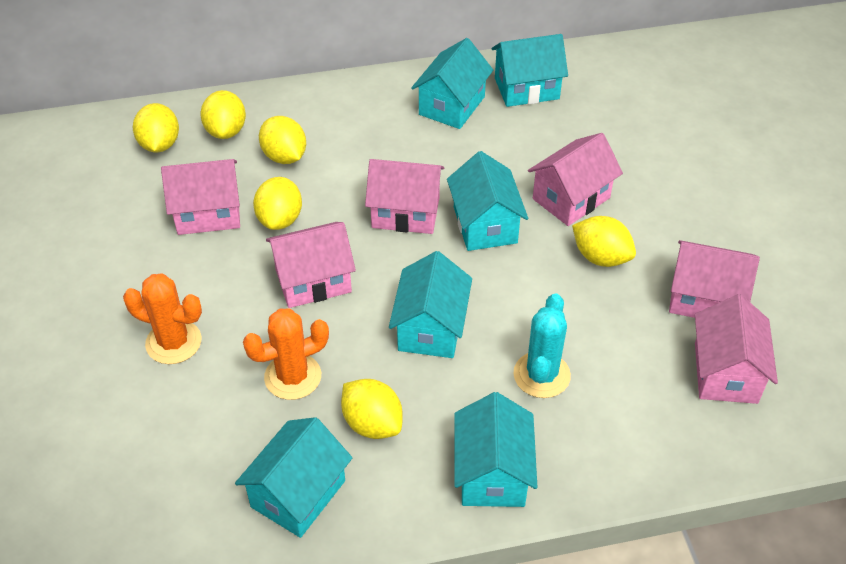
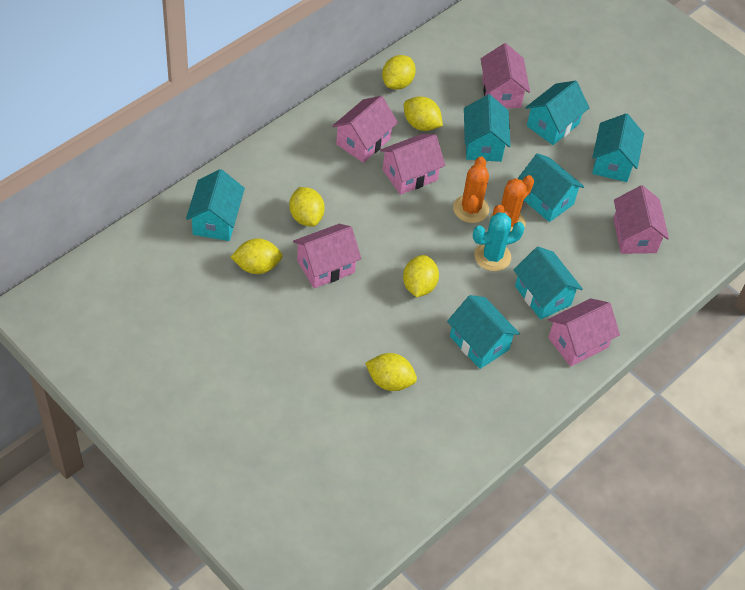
turquoise house: 6 -> 7

